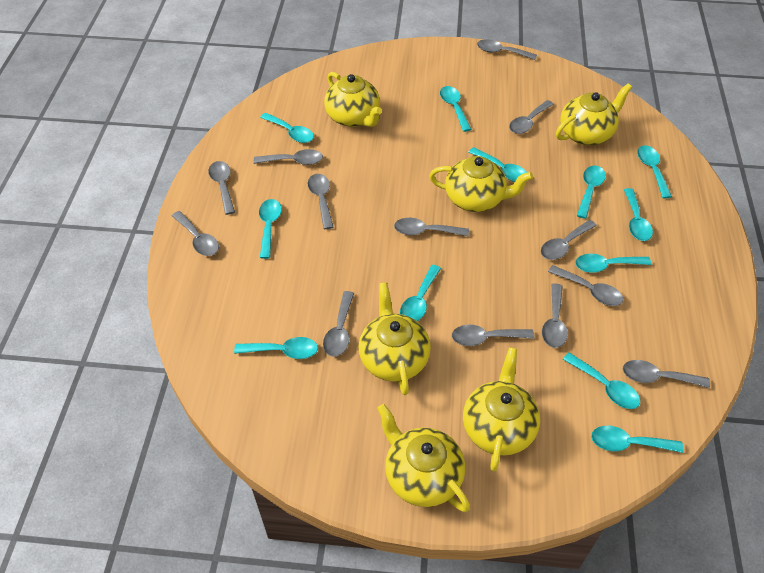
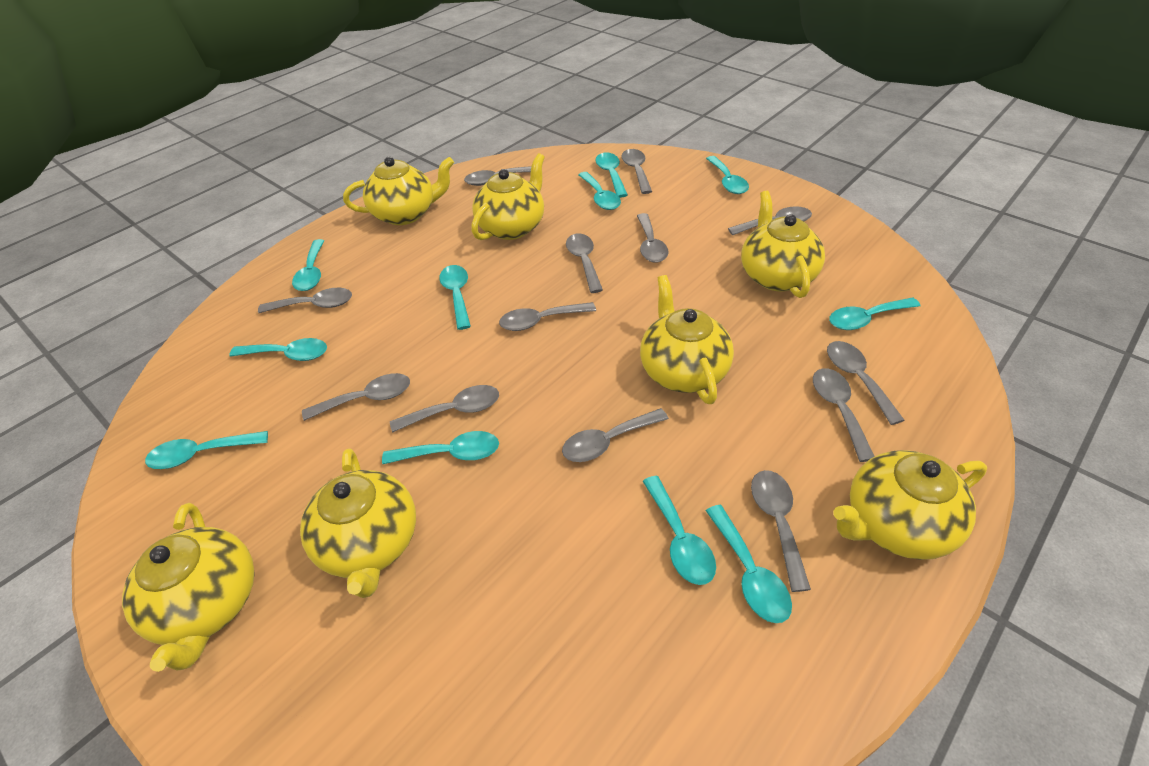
turquoise spoon: 12 -> 11
yellow teapot: 6 -> 7

